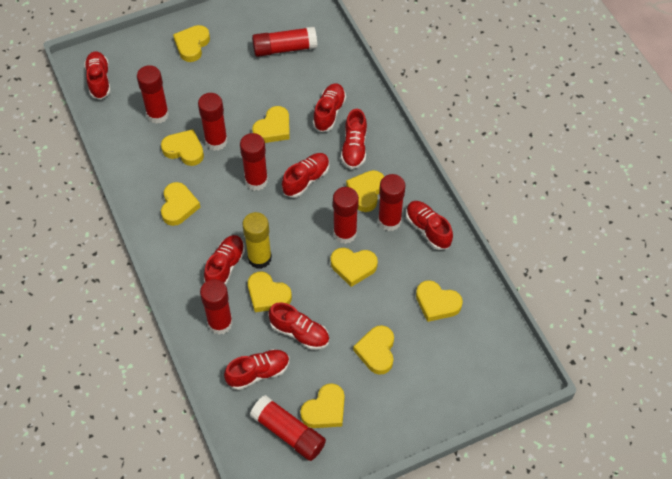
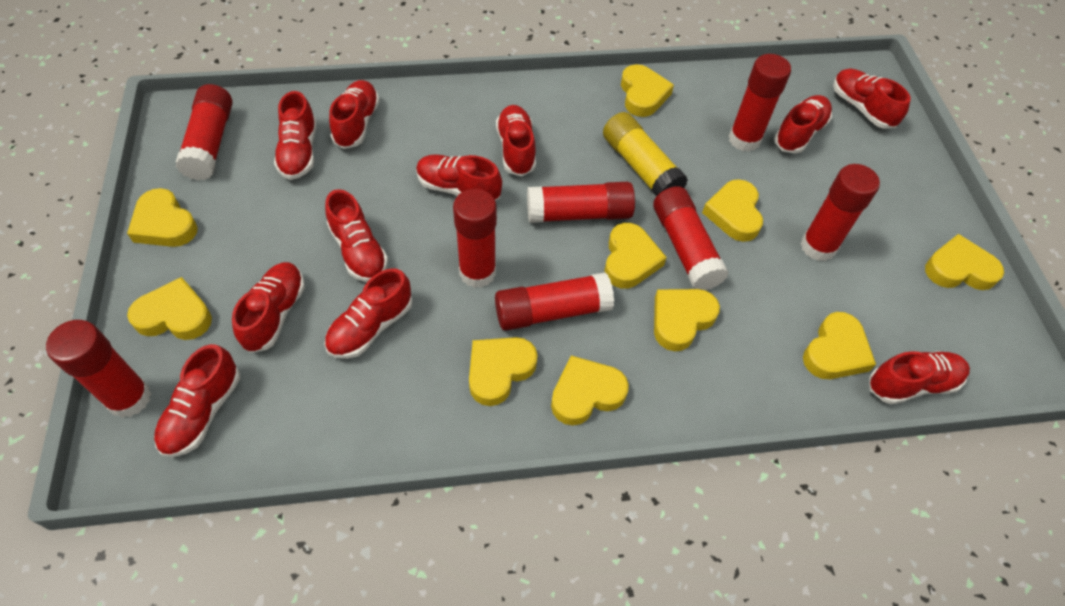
red shoe: 8 -> 11

